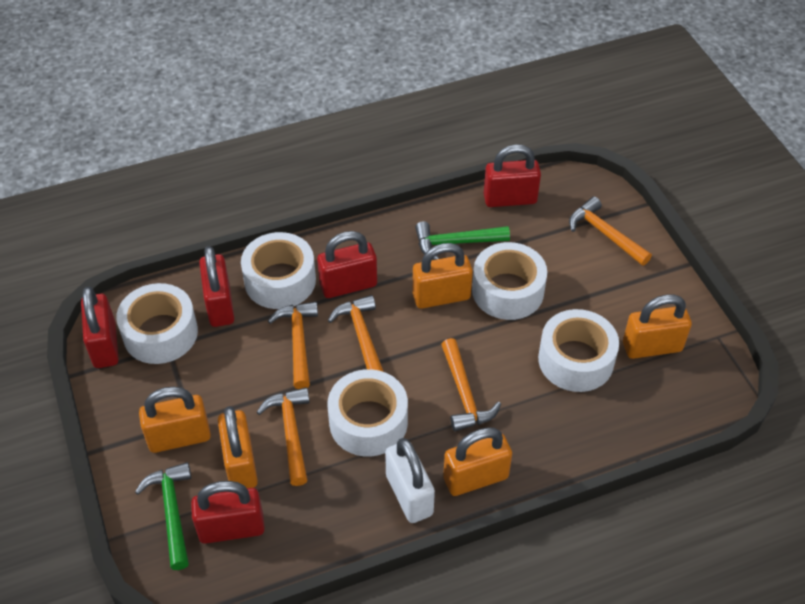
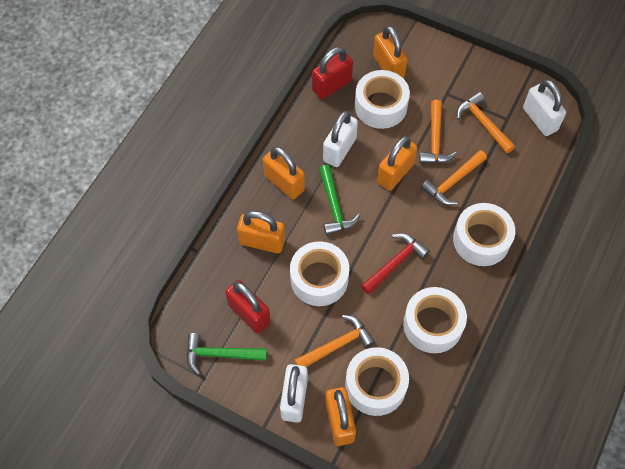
orange hammer: 5 -> 4
red hammer: 0 -> 1
red padlock: 5 -> 2
white padlock: 1 -> 3

